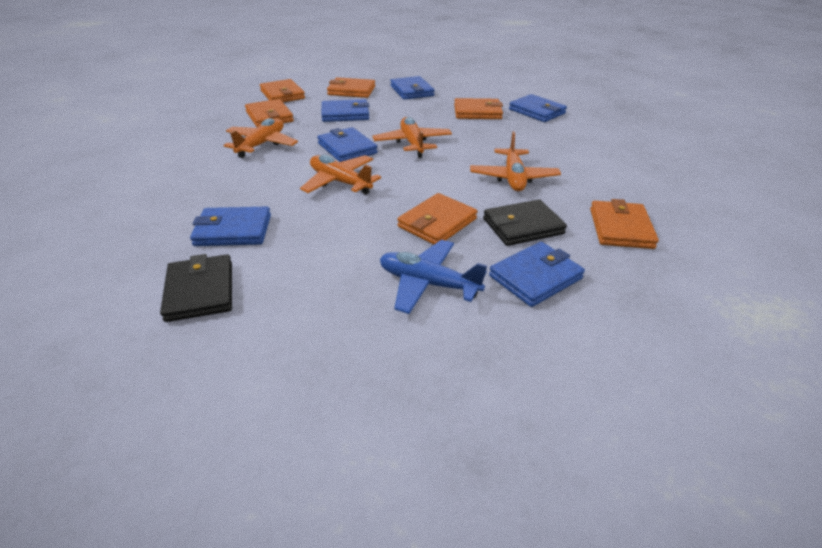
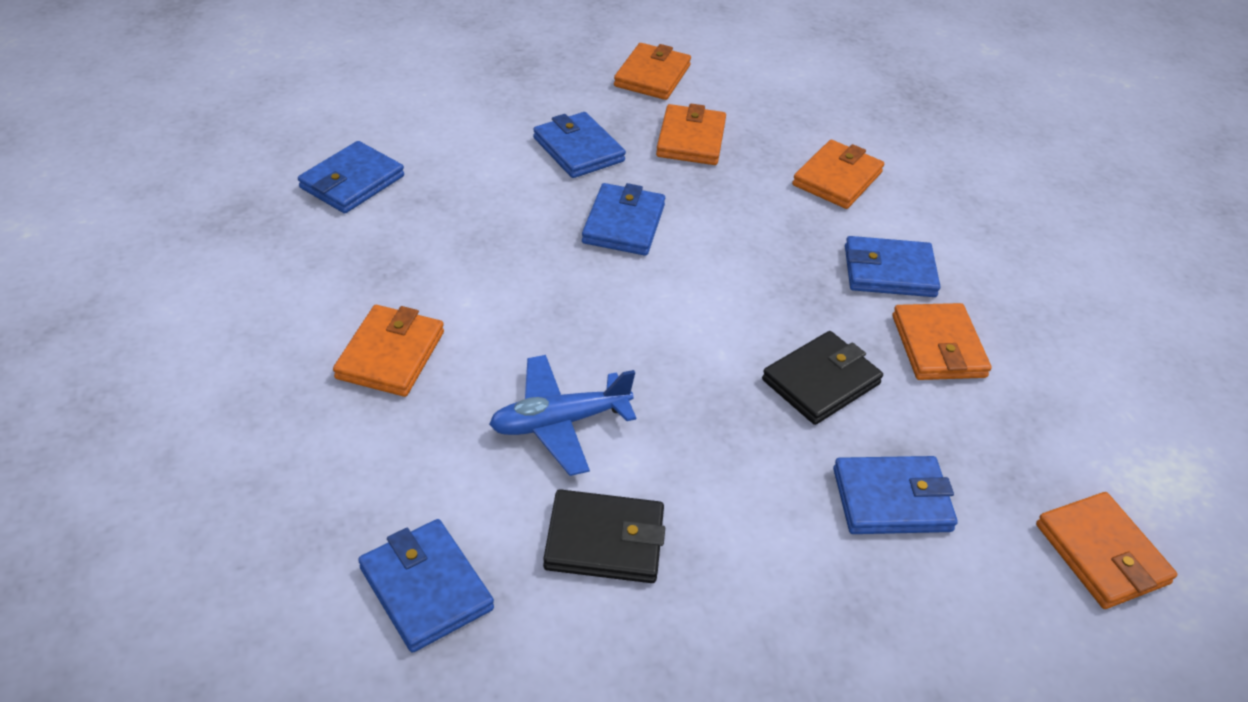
orange plane: 4 -> 0

